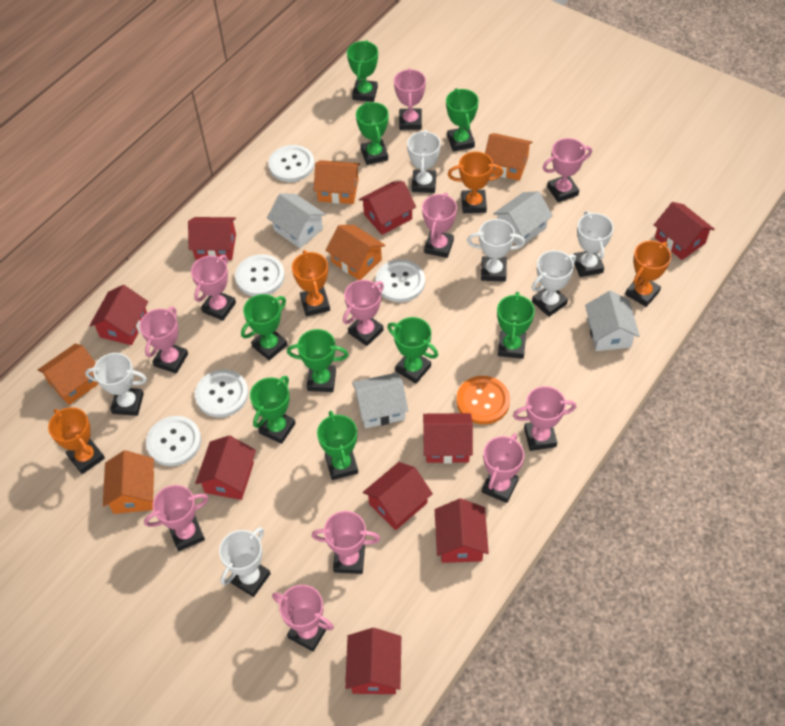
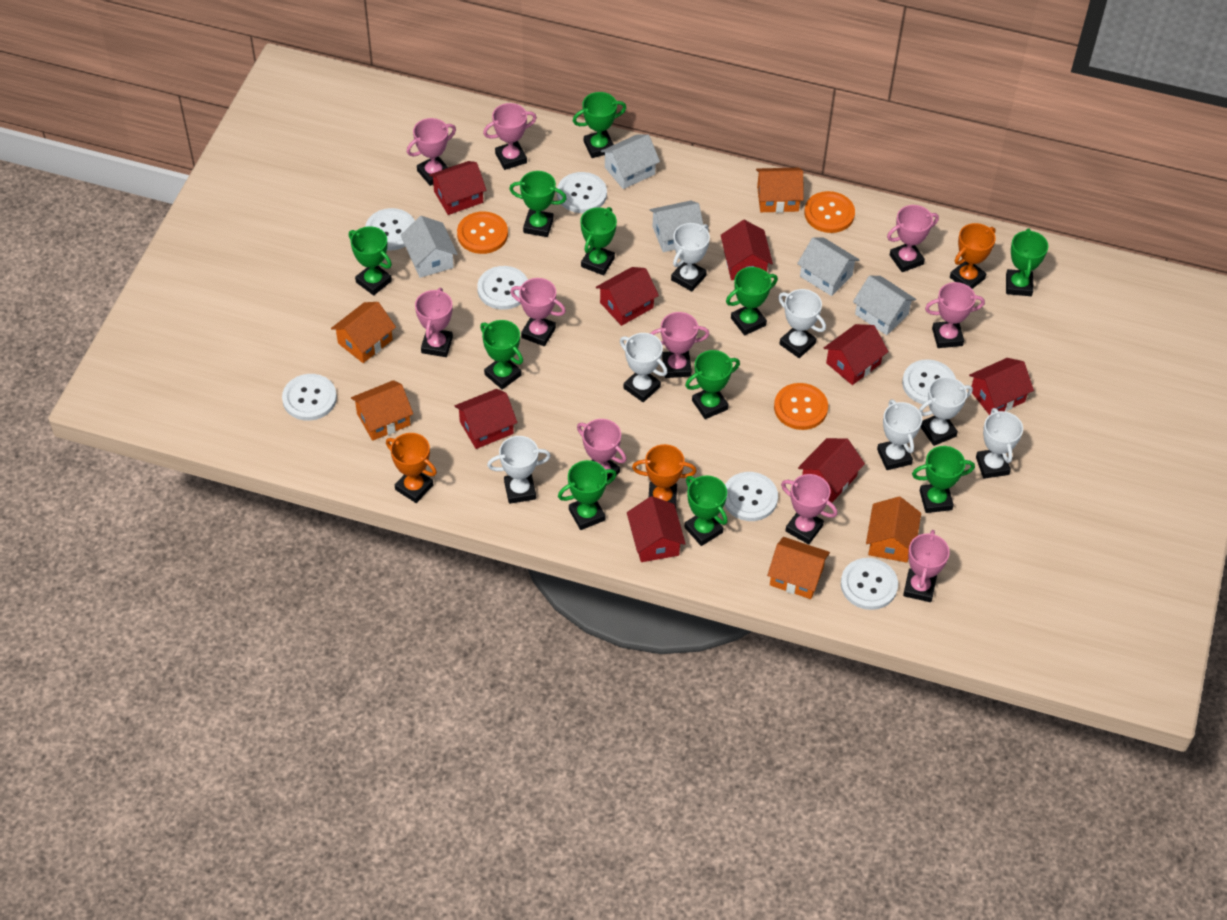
green trophy: 9 -> 11
orange button: 1 -> 3
orange trophy: 4 -> 3
pink trophy: 11 -> 10
red house: 9 -> 8
white button: 5 -> 7
white house: 4 -> 5
white trophy: 6 -> 7

